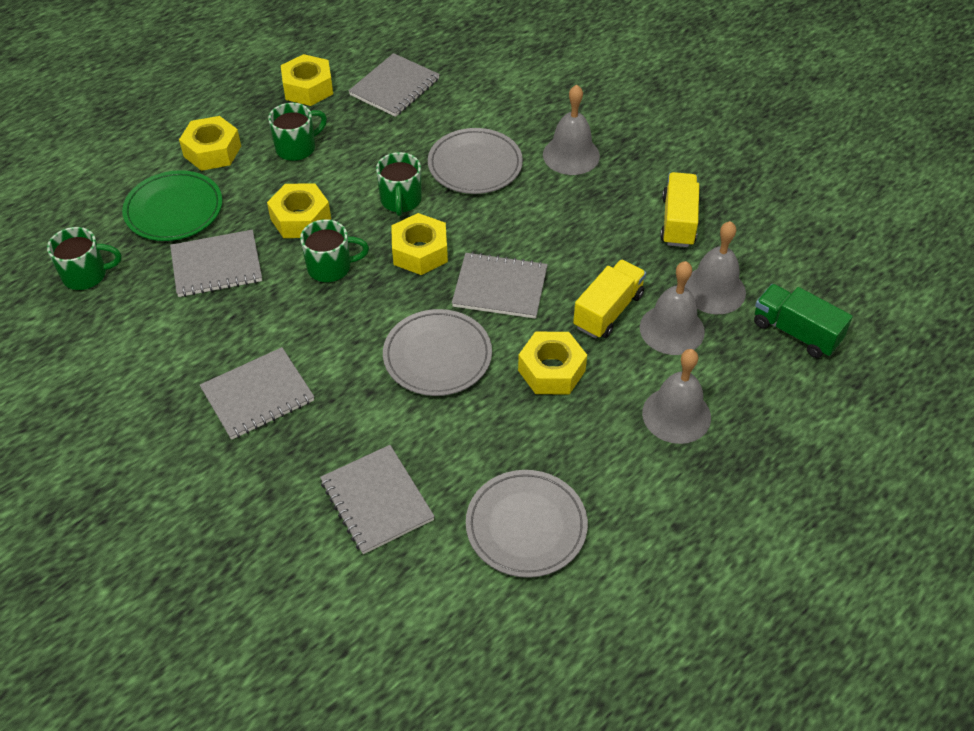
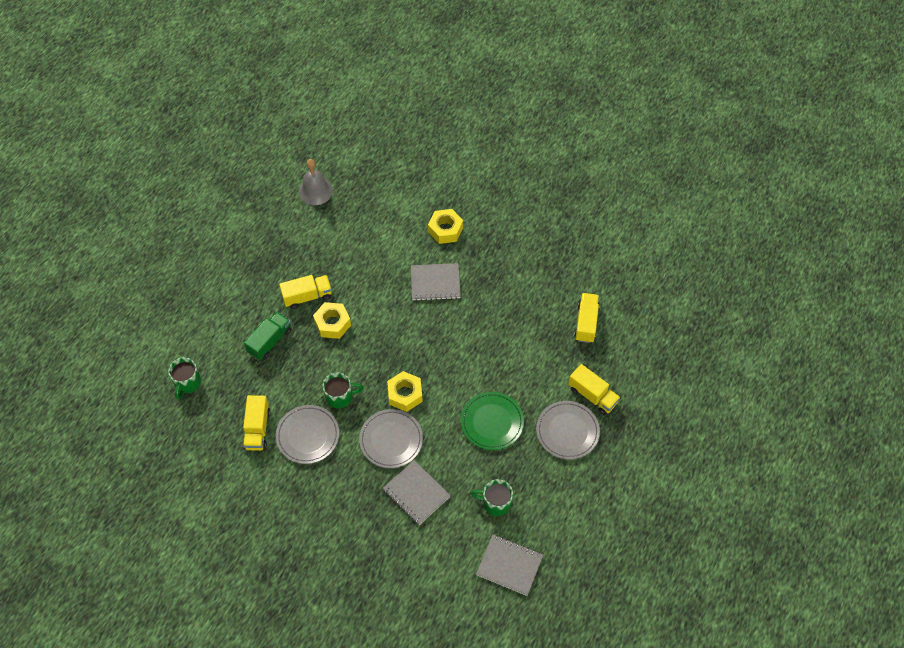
green mug: 4 -> 3
grey bell: 4 -> 1
grey notebook: 5 -> 3
yellow nut: 5 -> 3
yellow truck: 2 -> 4

